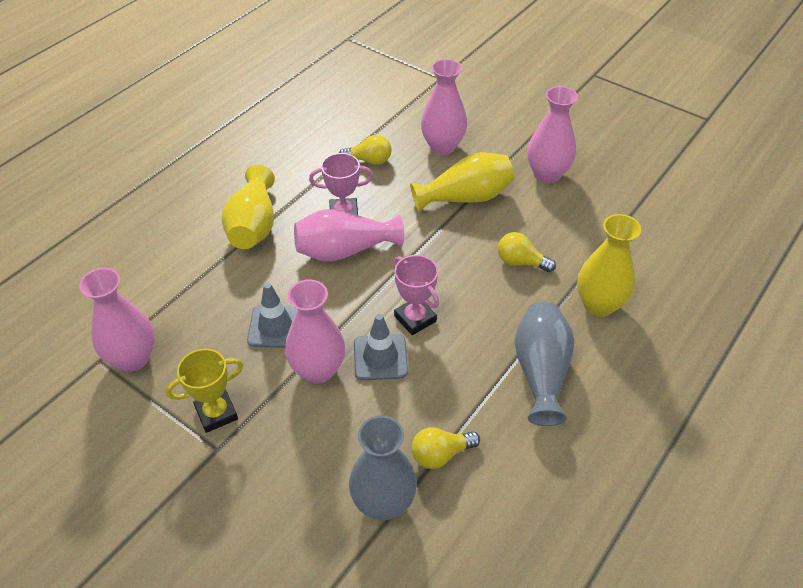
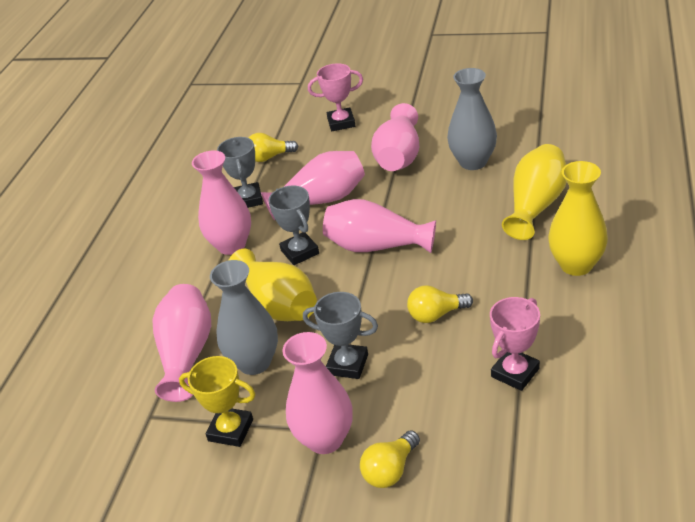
grey traffic cone: 2 -> 0
grey trophy: 0 -> 3
pink vase: 5 -> 6

